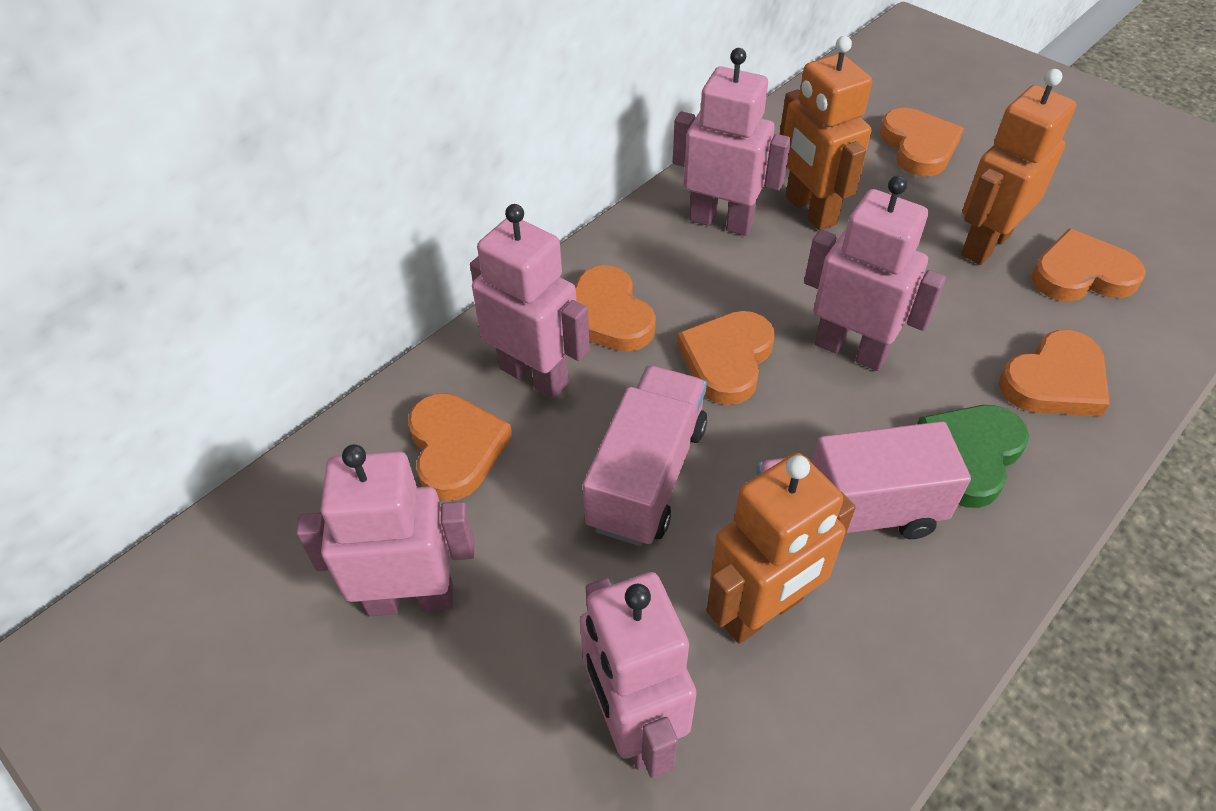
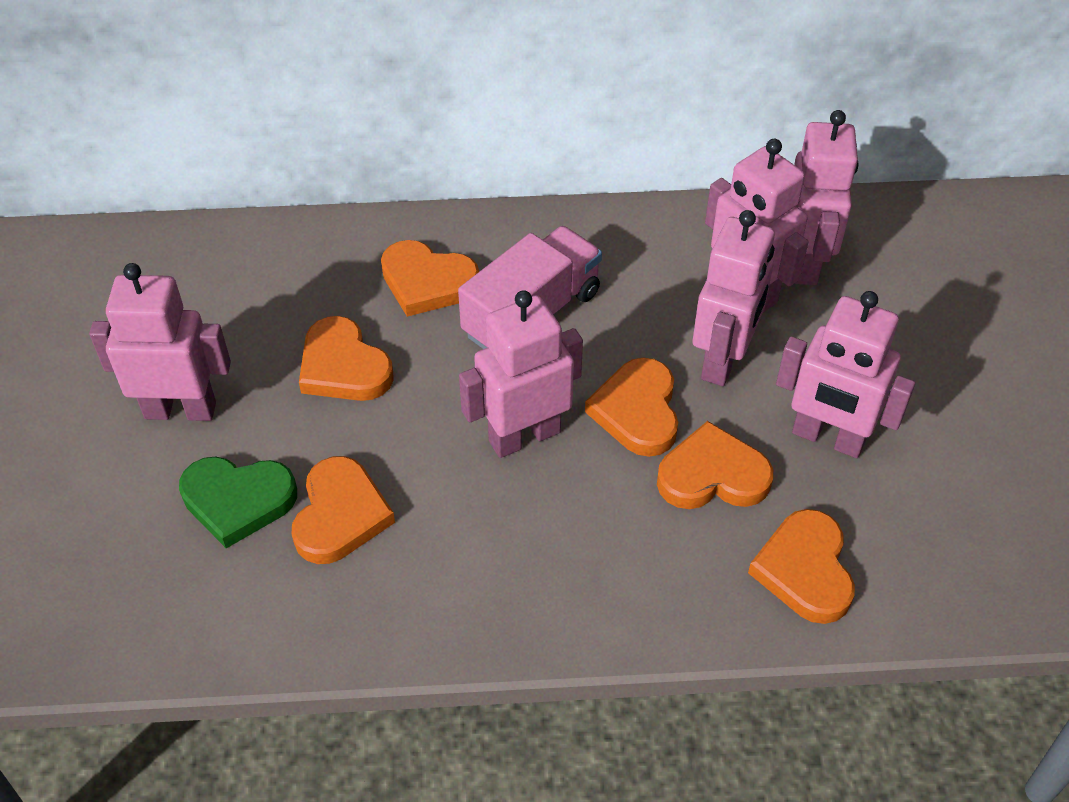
orange robot: 3 -> 0
pink robot: 5 -> 6
pink truck: 2 -> 1

